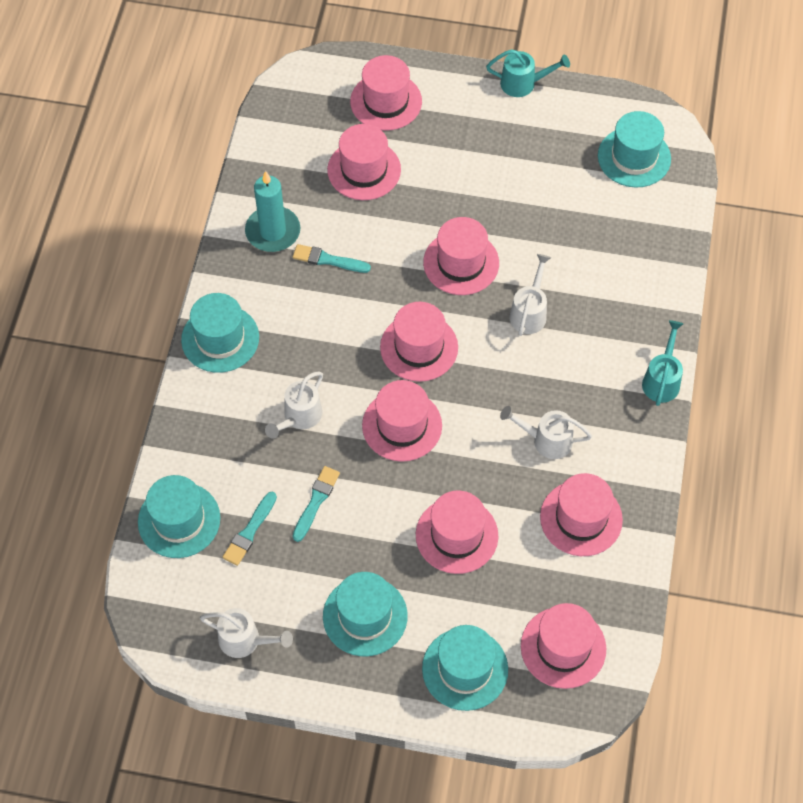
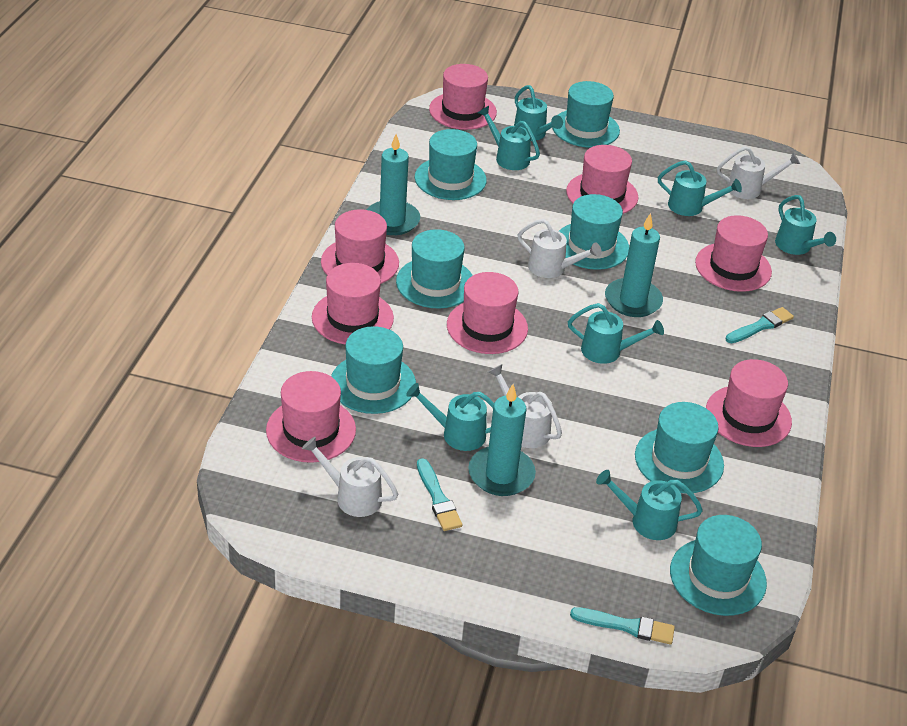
turquoise candle: 1 -> 3
turquoise hat: 5 -> 7
turquoise watering can: 2 -> 7

